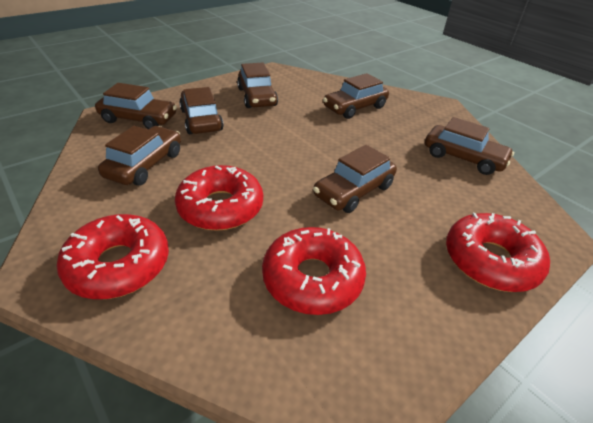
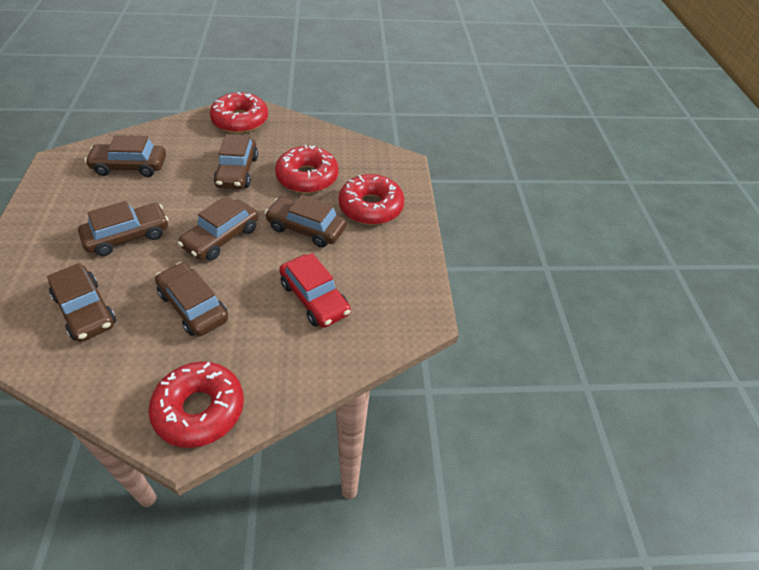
red car: 0 -> 1

